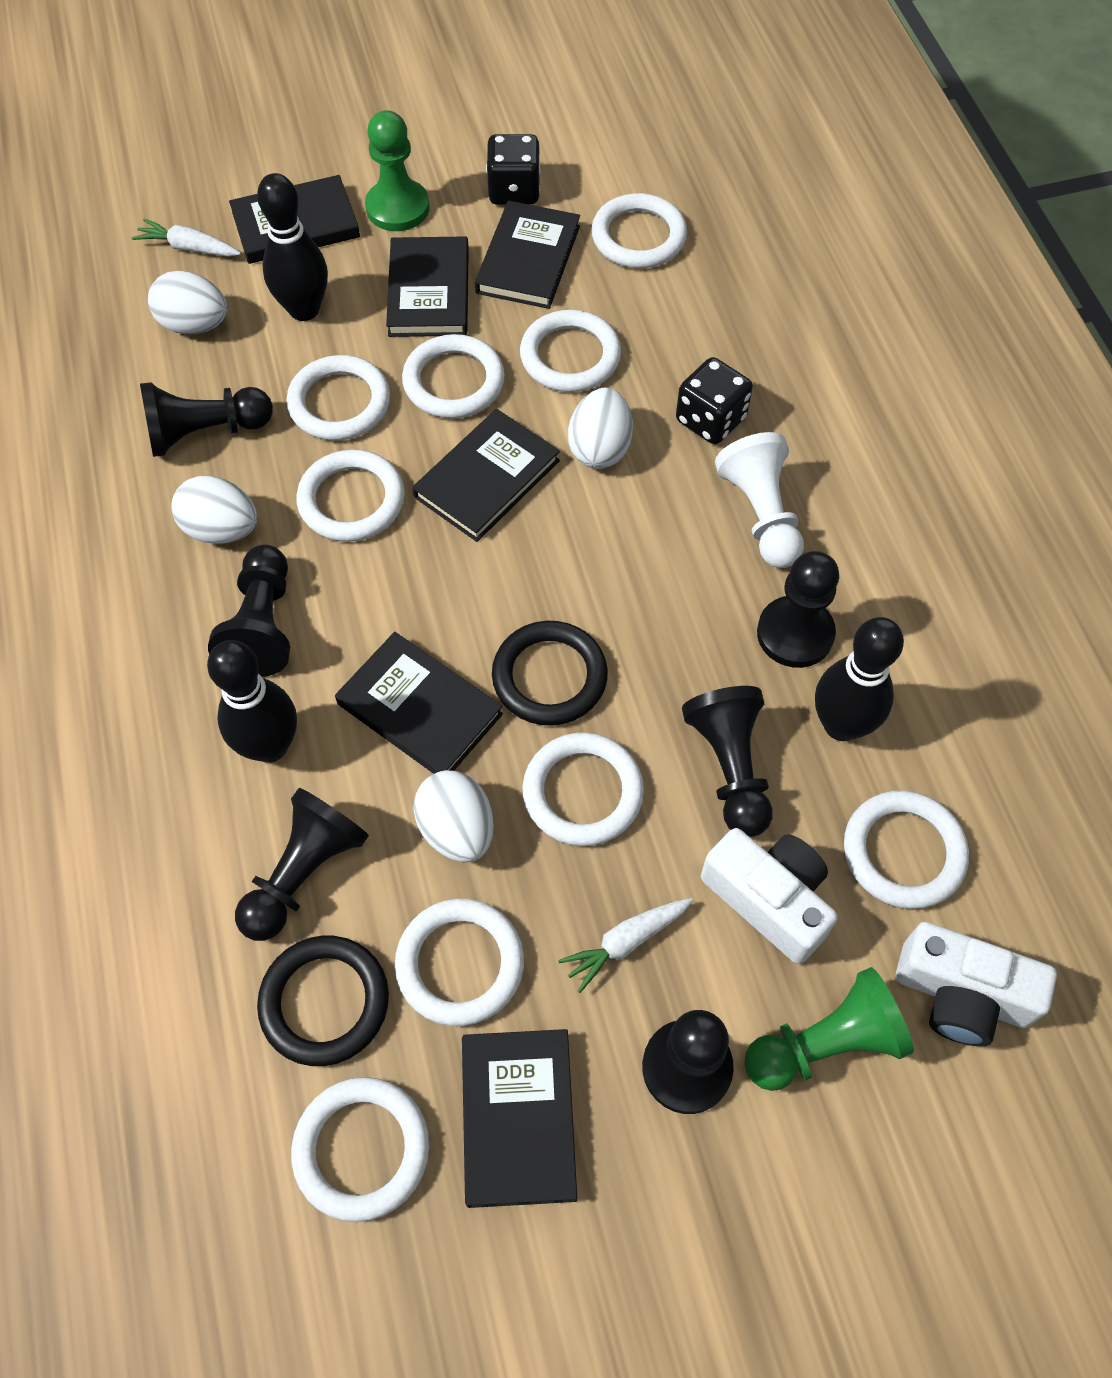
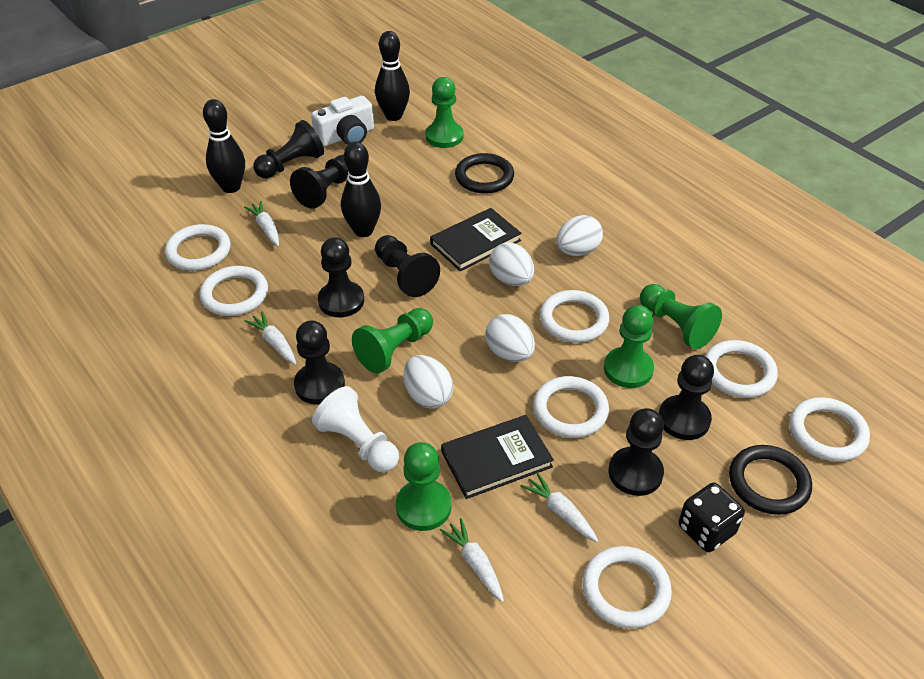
black book: 6 -> 2
black dice: 2 -> 1
black pawn: 6 -> 7
green pawn: 2 -> 5
white camera: 2 -> 1
white carrot: 2 -> 4
white ring: 9 -> 7

